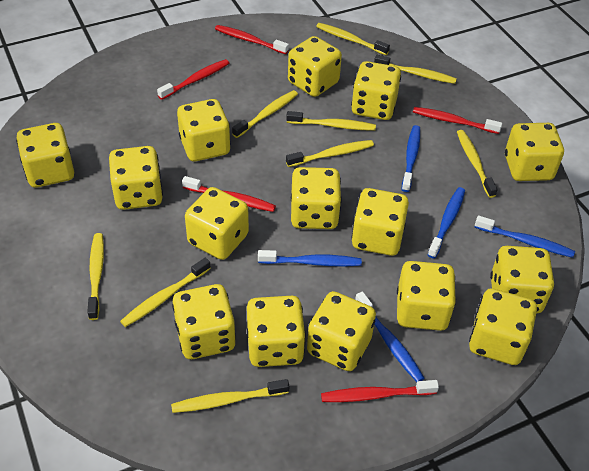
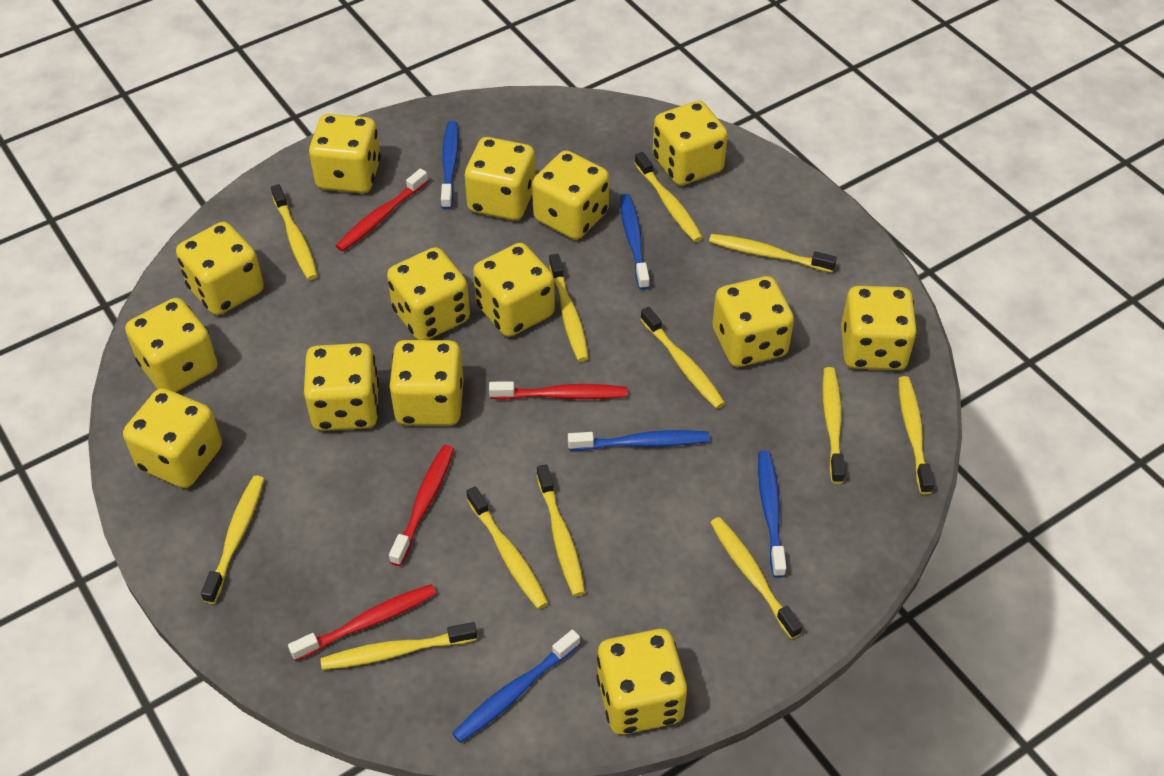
red toothbrush: 5 -> 4
yellow dice: 15 -> 14
yellow toothbrush: 9 -> 12

